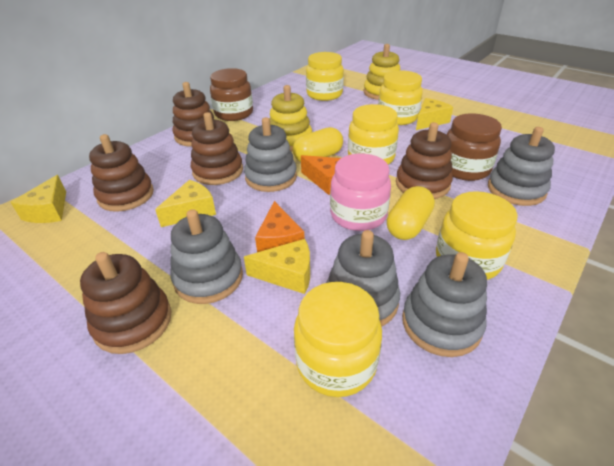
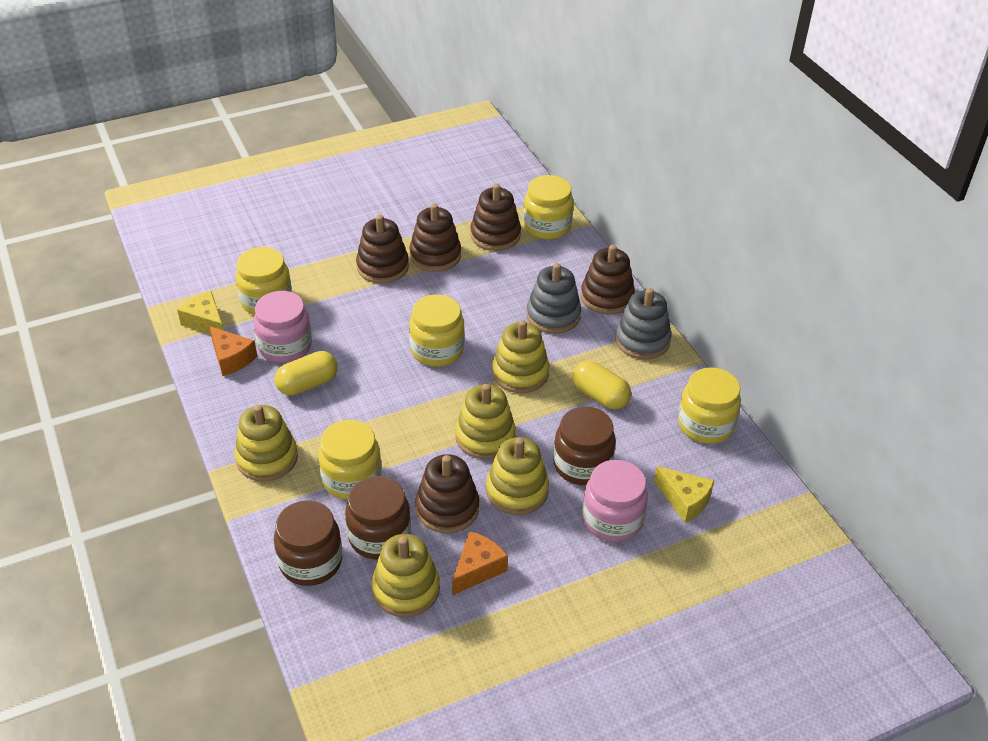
brown jar: 2 -> 3
grey stacking toy: 5 -> 2
pink jar: 1 -> 2
yellow cheese: 4 -> 2
yellow stacking toy: 2 -> 5

